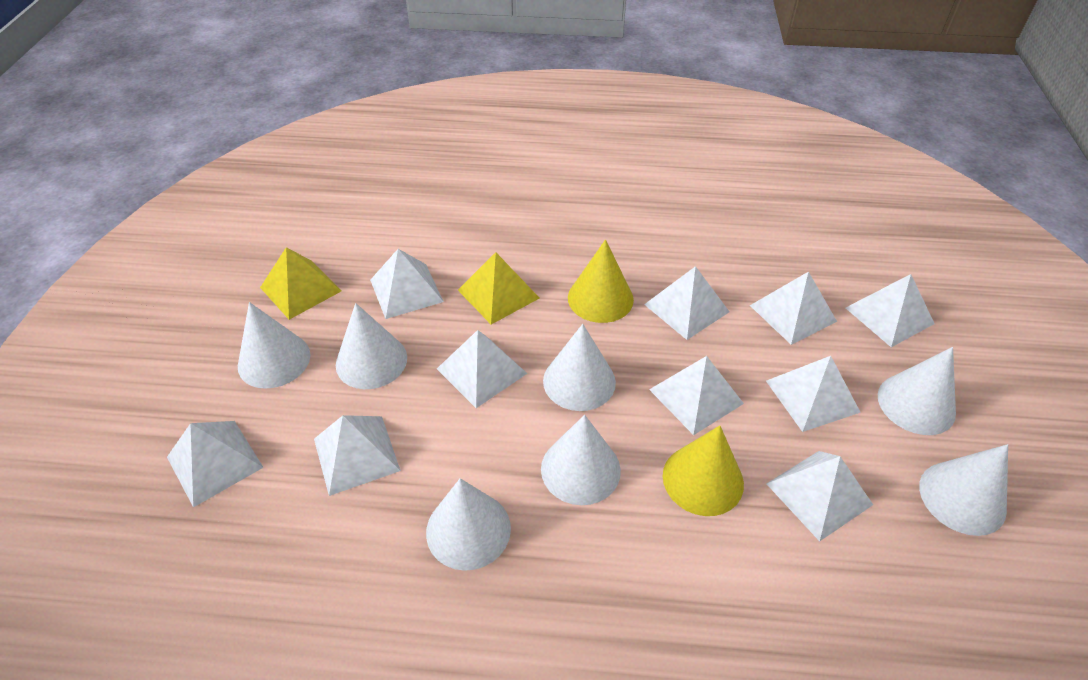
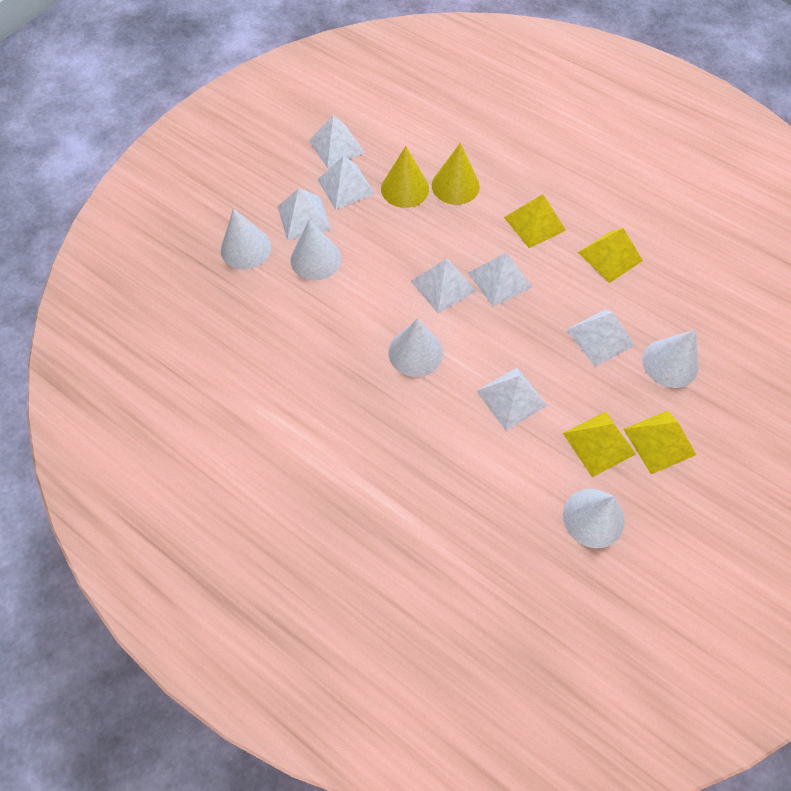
white cone: 7 -> 5
white pyramid: 10 -> 7
yellow pyramid: 2 -> 4

